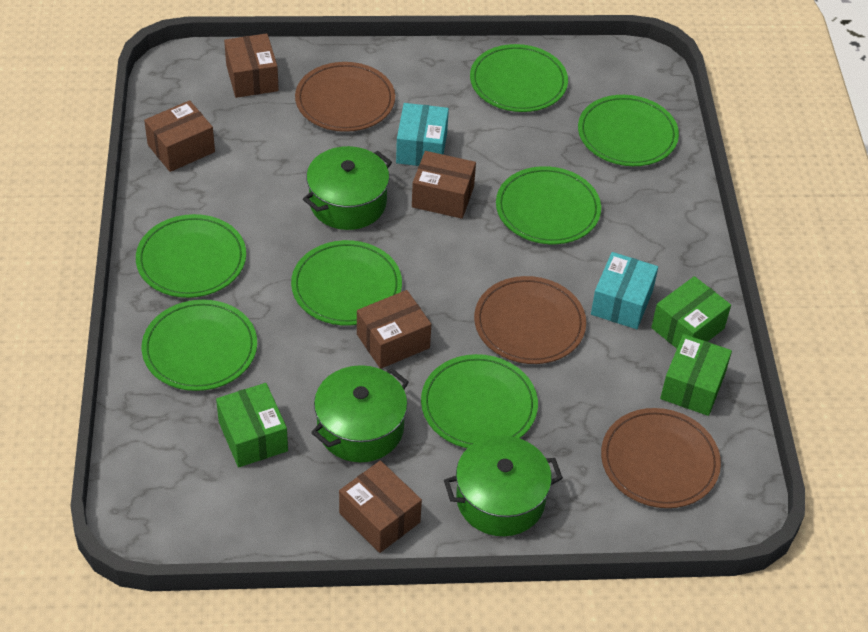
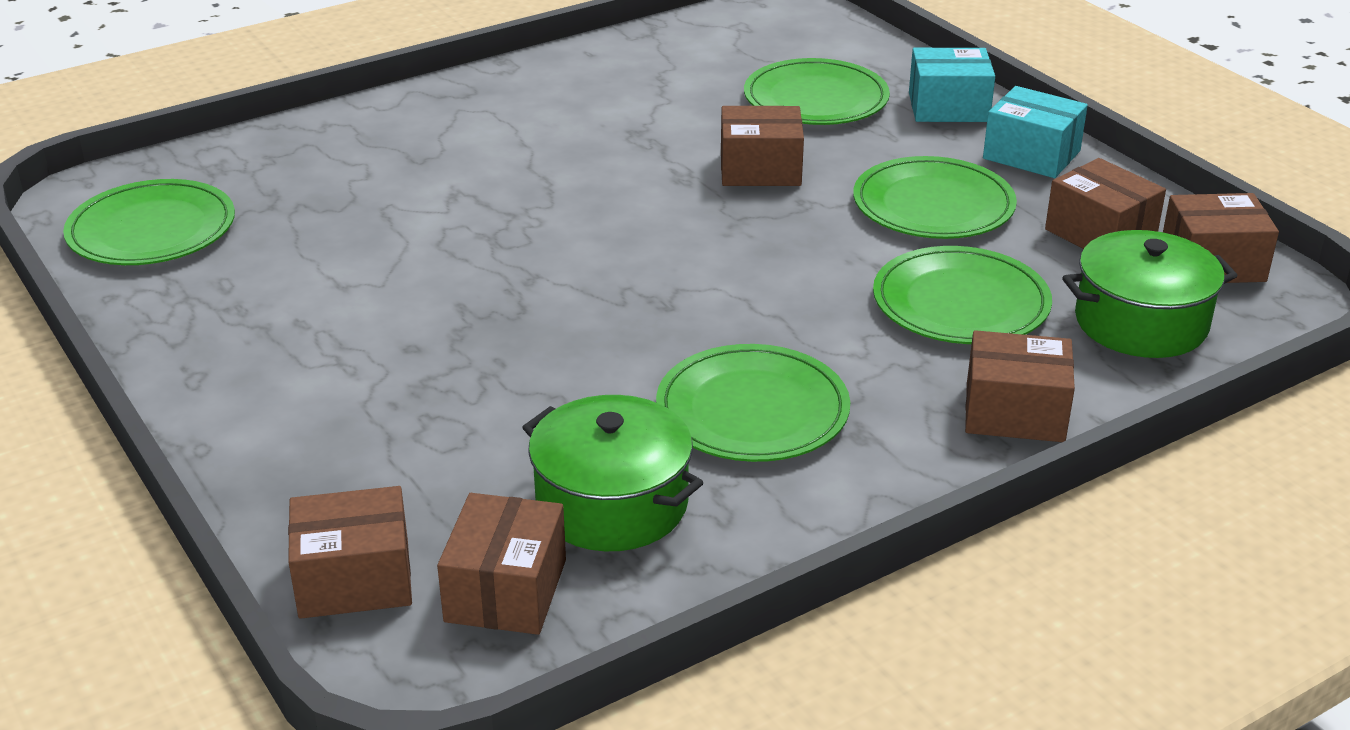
brown box: 5 -> 6
brown plate: 3 -> 0
green box: 3 -> 0
green plate: 7 -> 5
green pot: 3 -> 2

